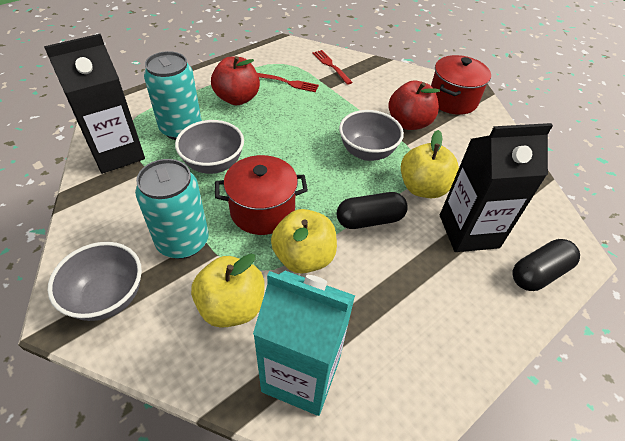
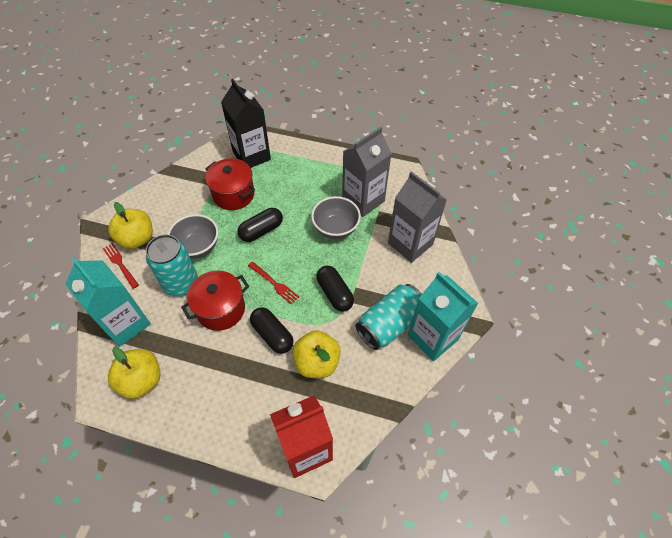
black capsule: 2 -> 3
black carton: 2 -> 1
grey bowl: 3 -> 2
grey carton: 0 -> 2
red apple: 2 -> 0
red carton: 0 -> 1
turquoise carton: 1 -> 2

